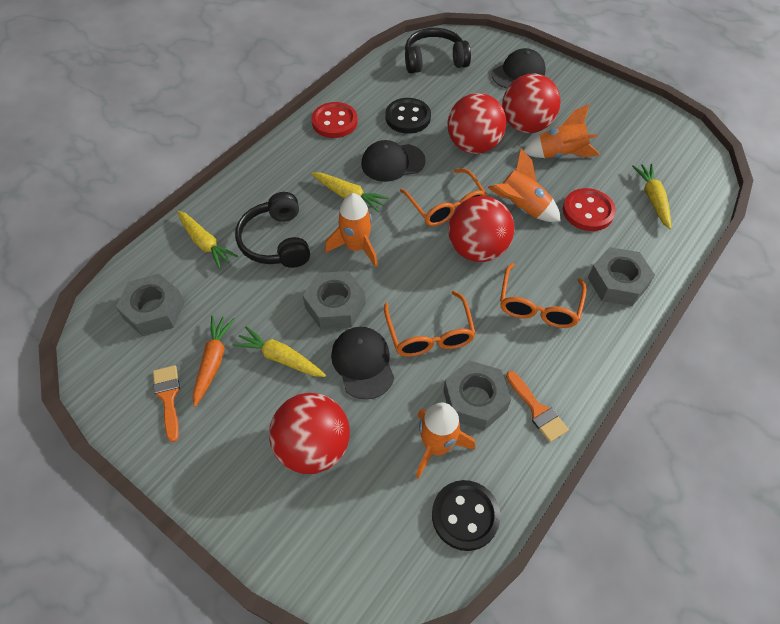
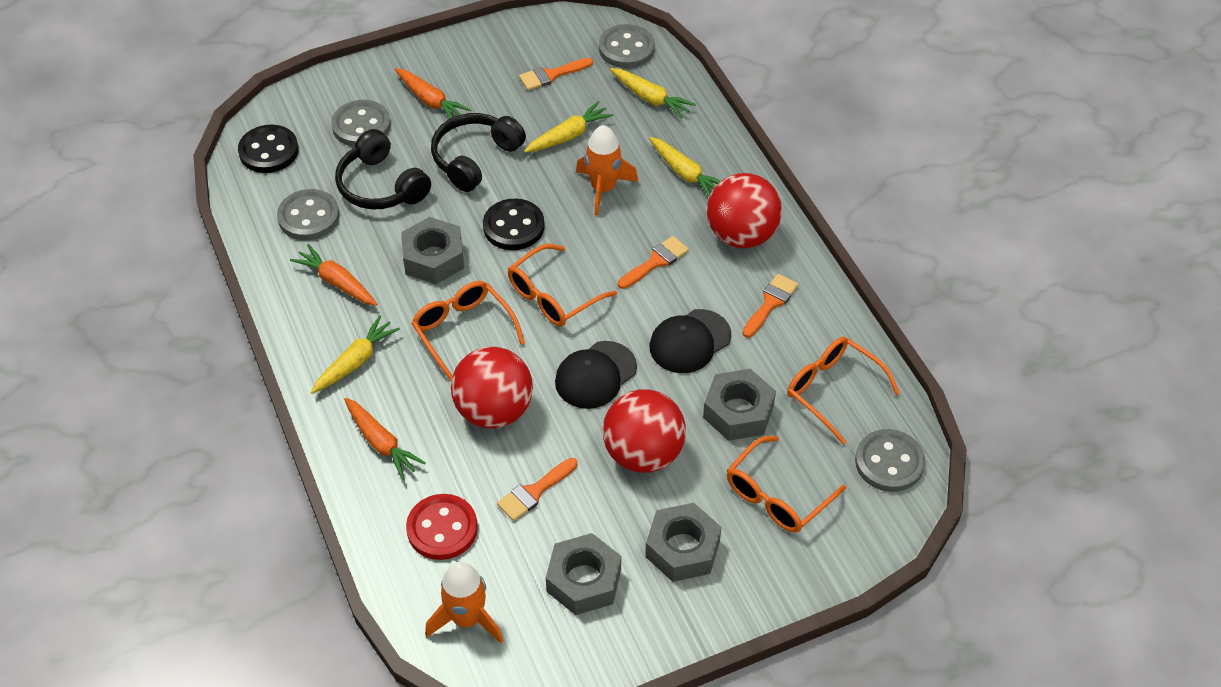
black cap: 3 -> 2
grey button: 0 -> 4
orange brush: 2 -> 4
orange carrot: 1 -> 3
orange glasses: 3 -> 4
orange rocket: 4 -> 2
red ball: 4 -> 3
red button: 2 -> 1

